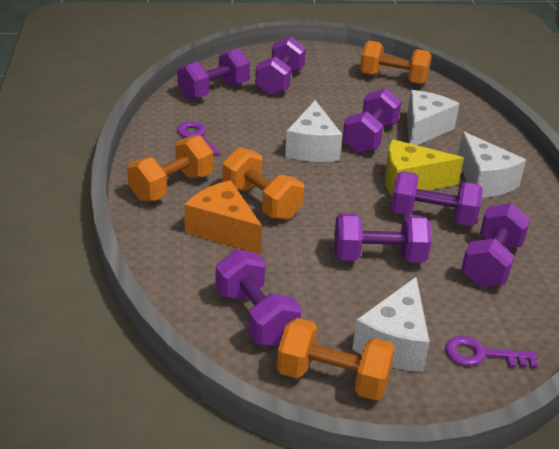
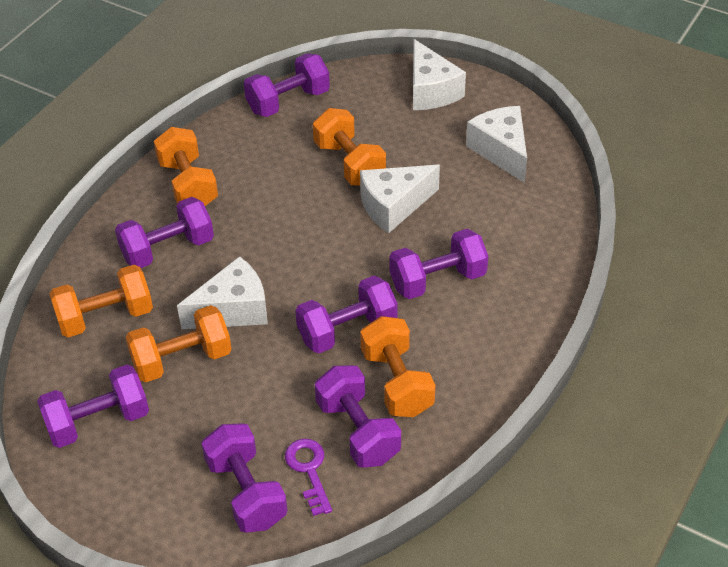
orange cheese: 1 -> 0
orange dumbbell: 4 -> 5
purple key: 2 -> 1
yellow cheese: 1 -> 0

